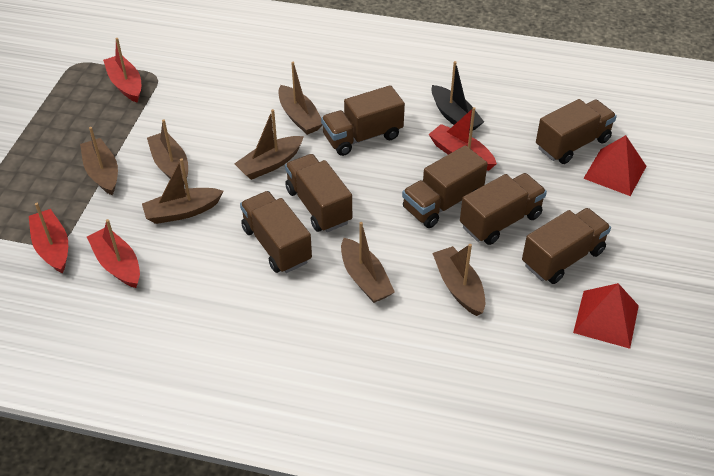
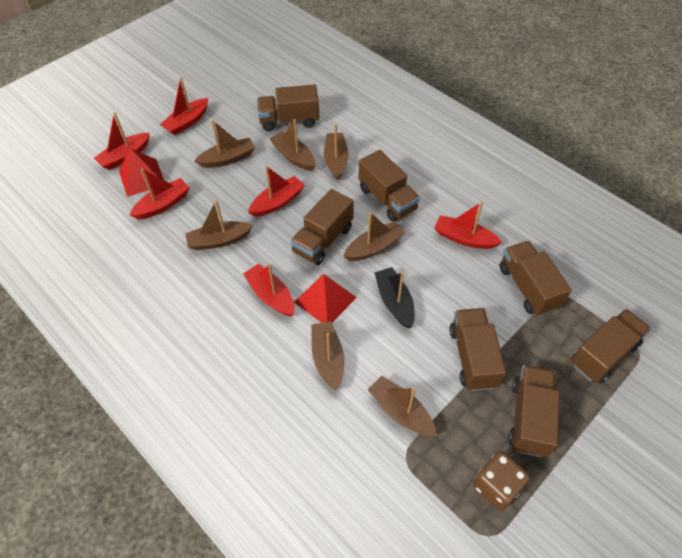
brown dice: 0 -> 1
red boat: 4 -> 6

